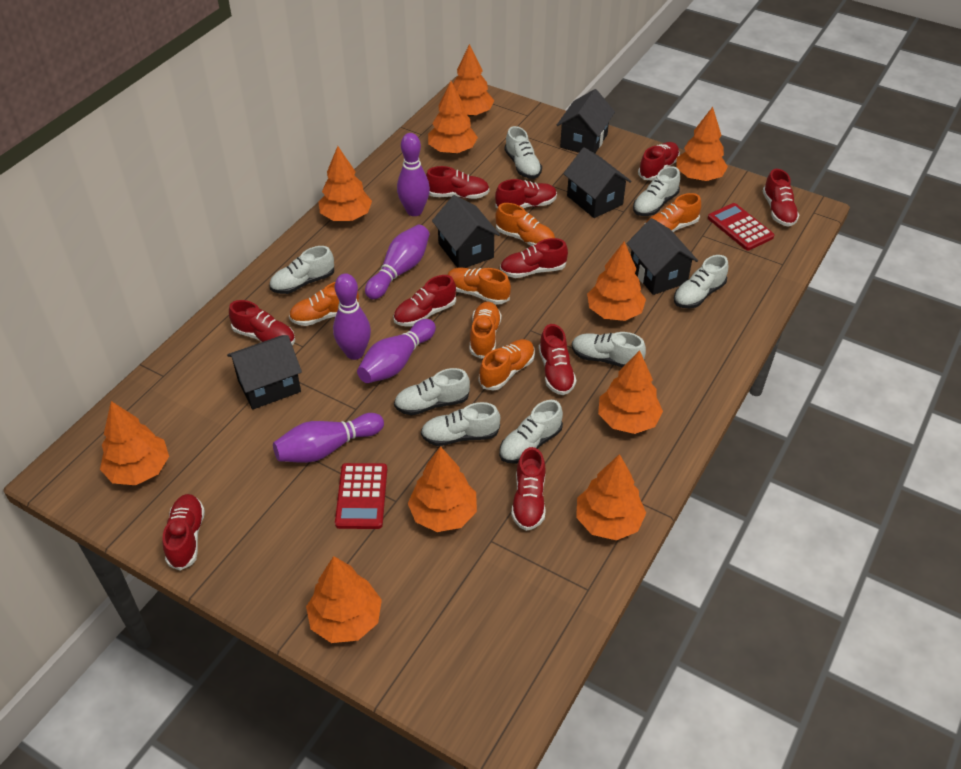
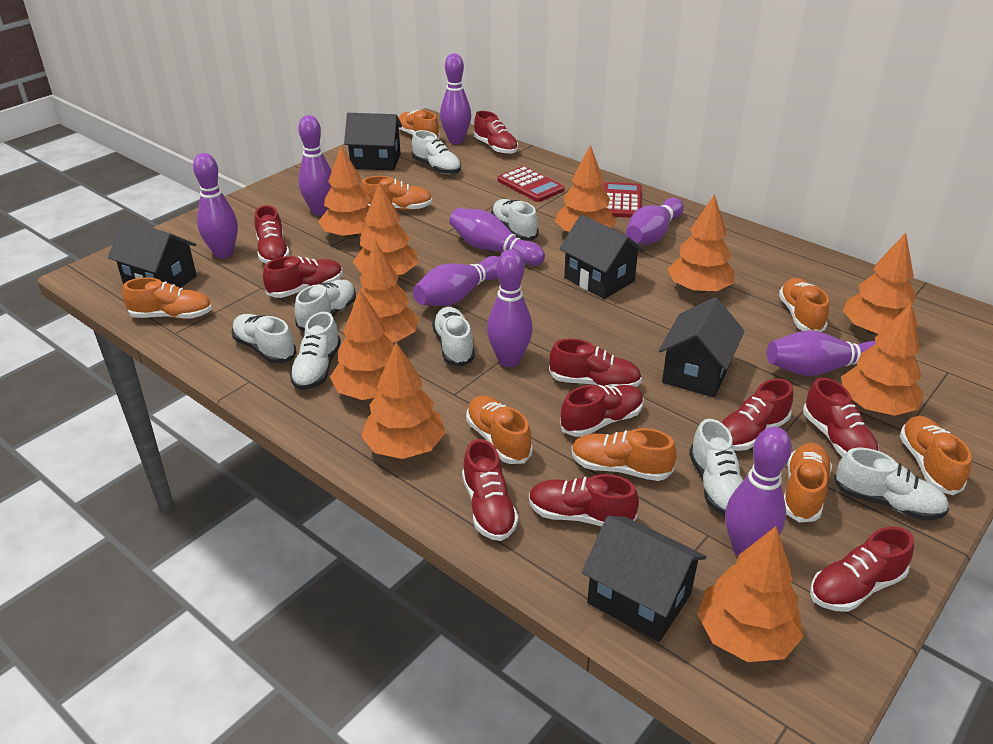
orange shoe: 6 -> 8
purple bowling pin: 5 -> 9

